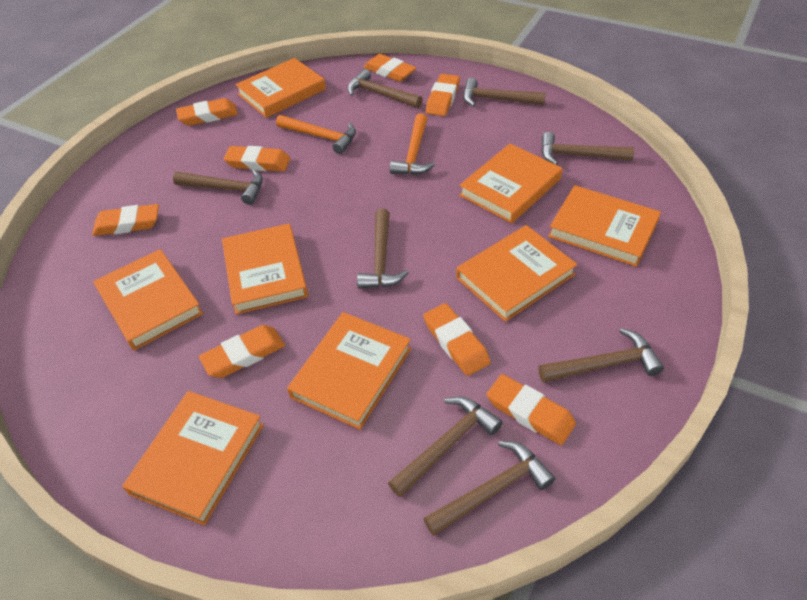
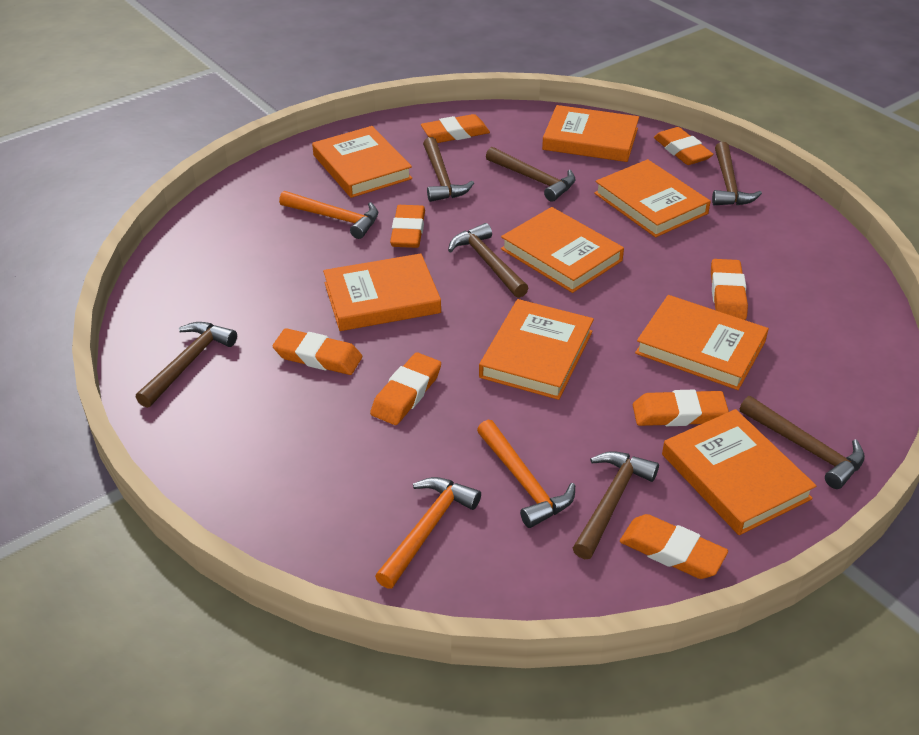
brown hammer: 8 -> 7
orange hammer: 2 -> 3

